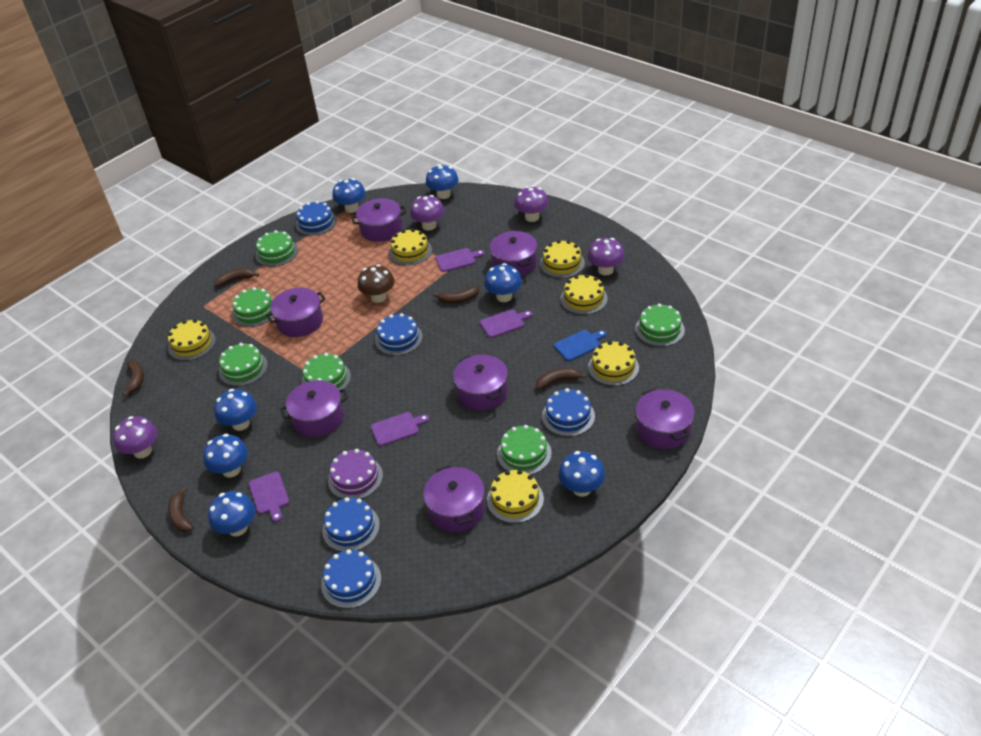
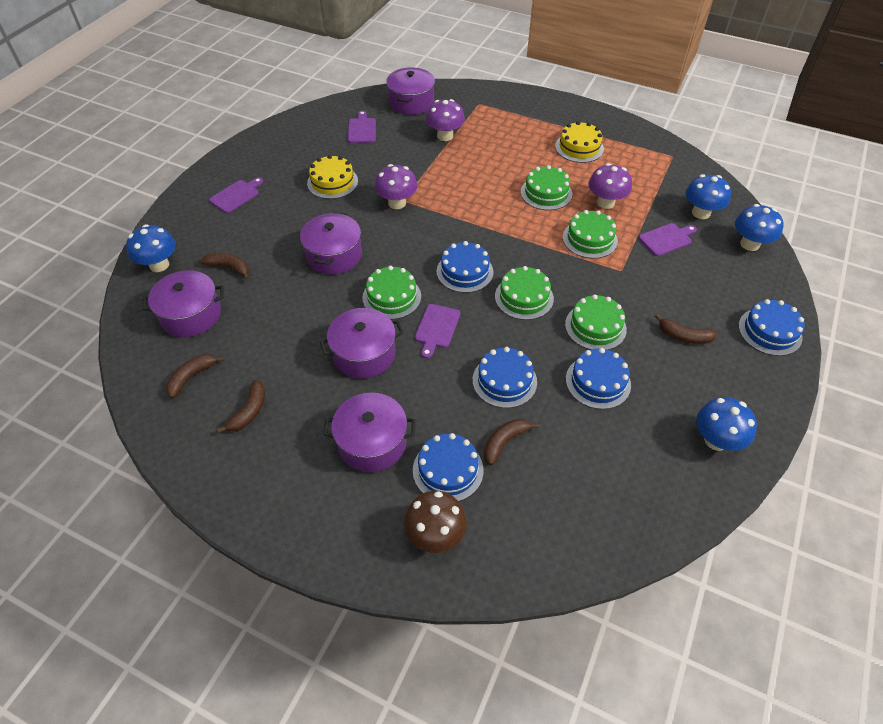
blue cutting board: 1 -> 0
blue mushroom: 7 -> 4
green cake: 6 -> 5
purple cake: 1 -> 0
purple mushroom: 4 -> 3
purple pot: 7 -> 5
yellow cake: 6 -> 2

